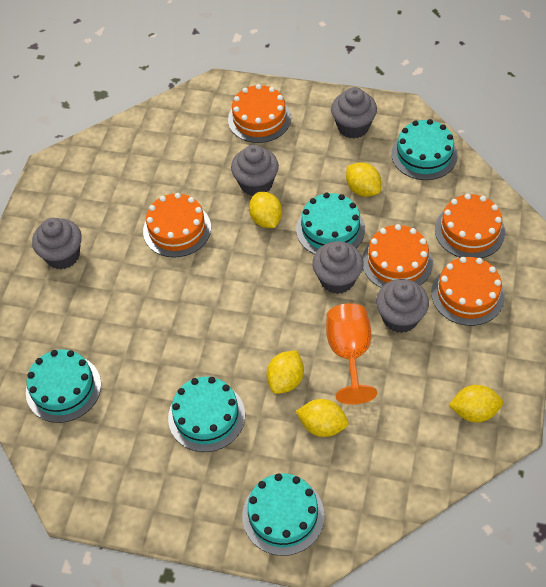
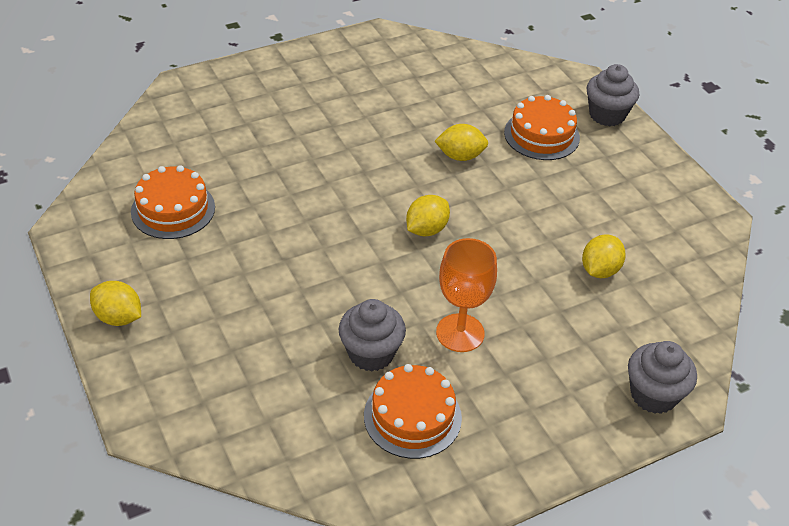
grey cupcake: 5 -> 3
orange cake: 5 -> 3
turquoise cake: 5 -> 0
yellow lemon: 5 -> 4

